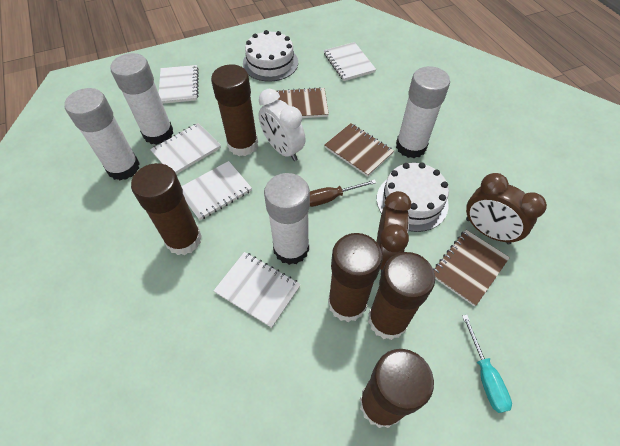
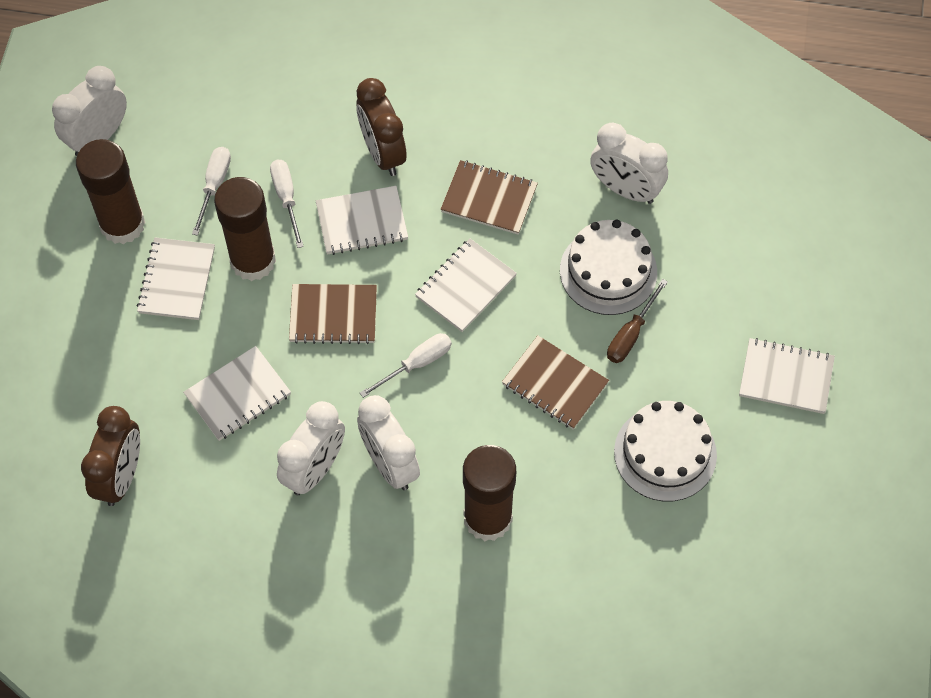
brown glue stick: 5 -> 3
turquoise screwdriver: 1 -> 0
white clock: 1 -> 4
white glue stick: 4 -> 0
white screwdriver: 0 -> 3

